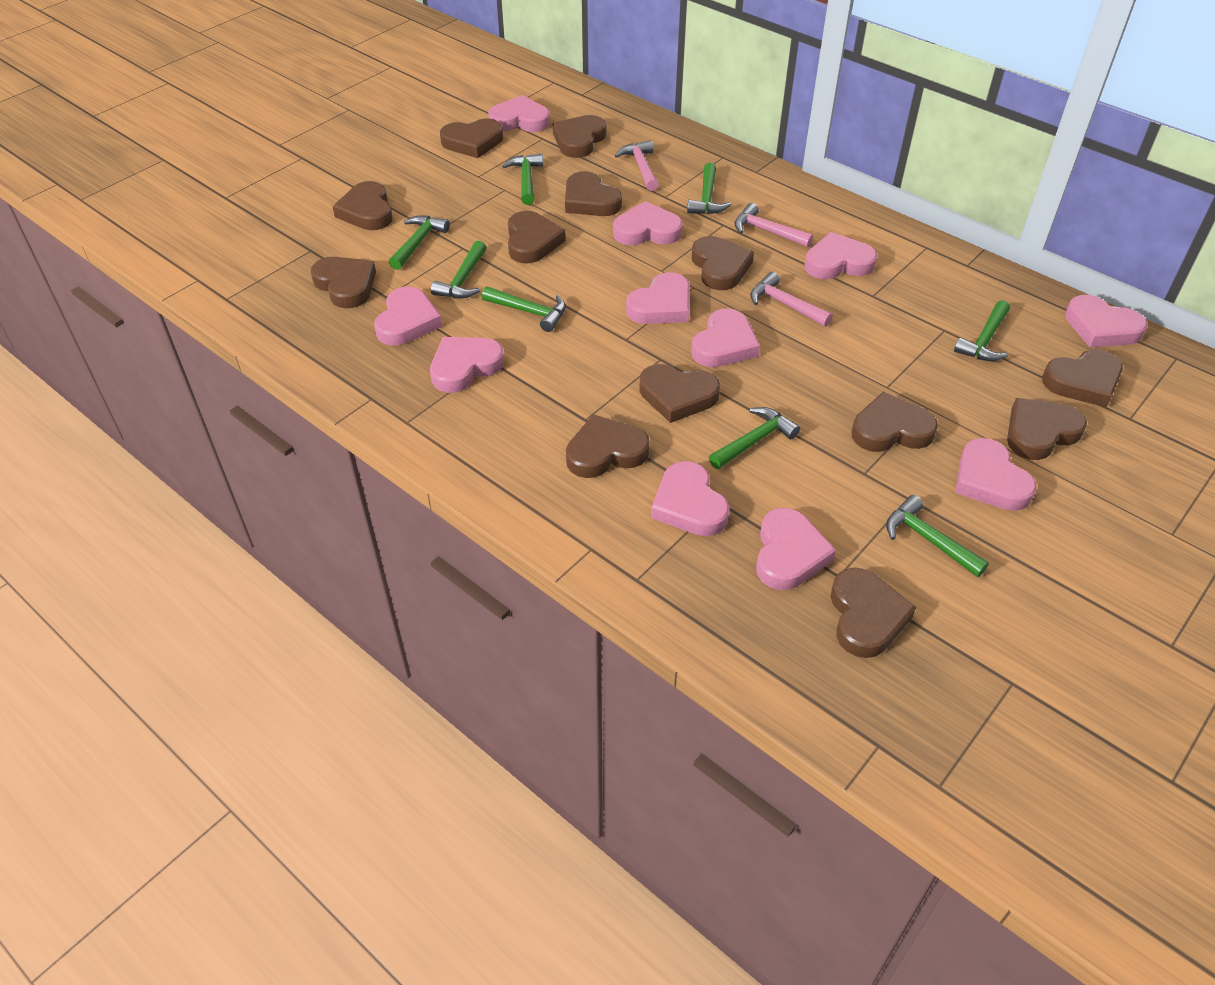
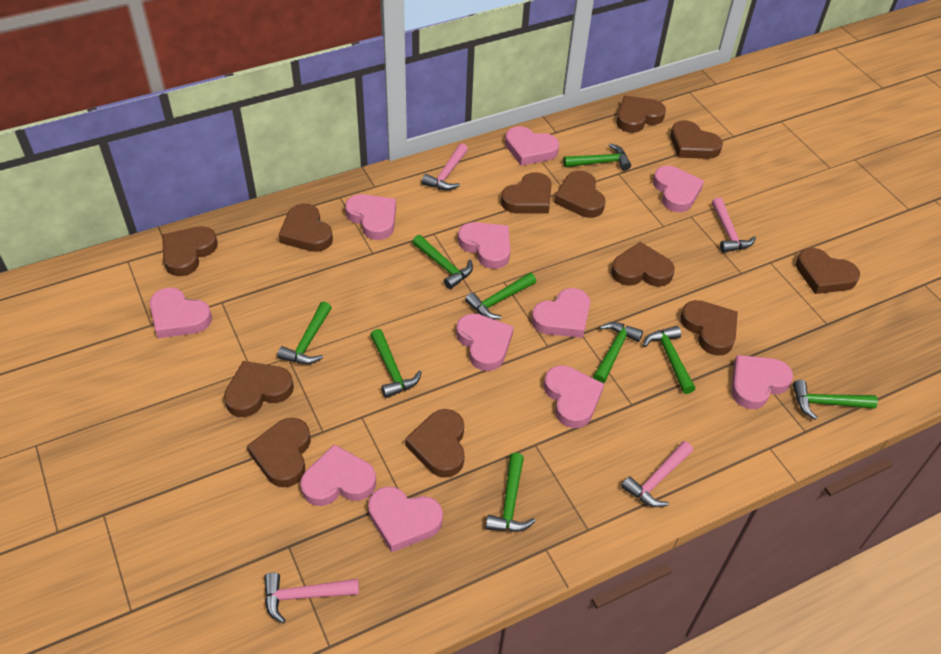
brown heart: 13 -> 12
green hammer: 8 -> 9
pink hammer: 3 -> 4

